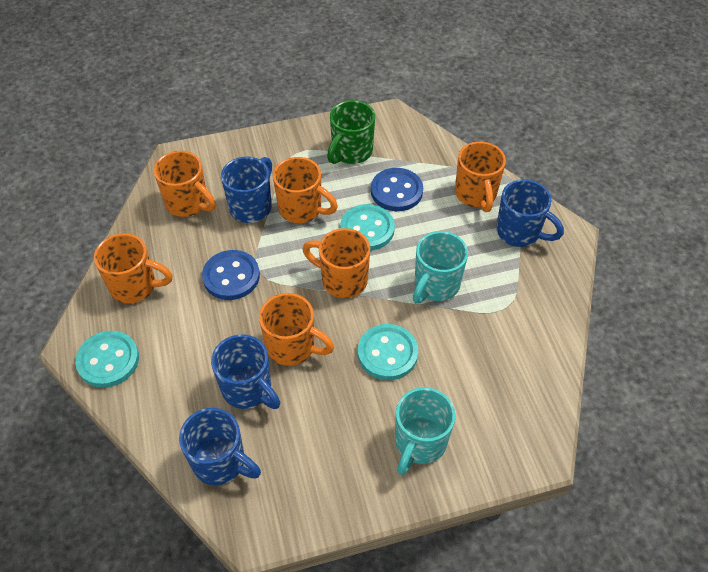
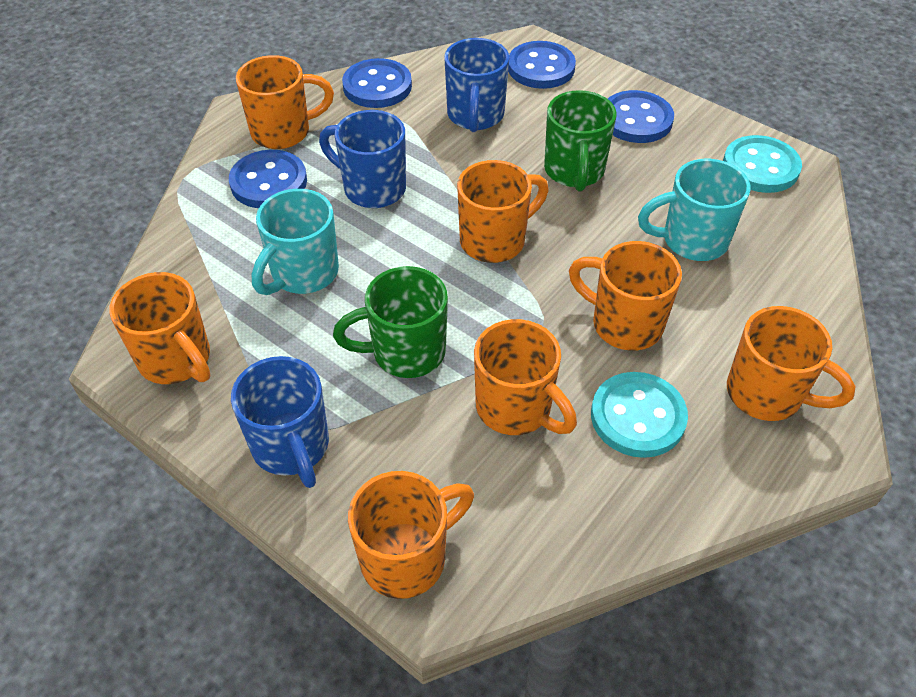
blue button: 2 -> 4
blue mug: 4 -> 3
green mug: 1 -> 2
orange mug: 6 -> 7
turquoise button: 3 -> 2

